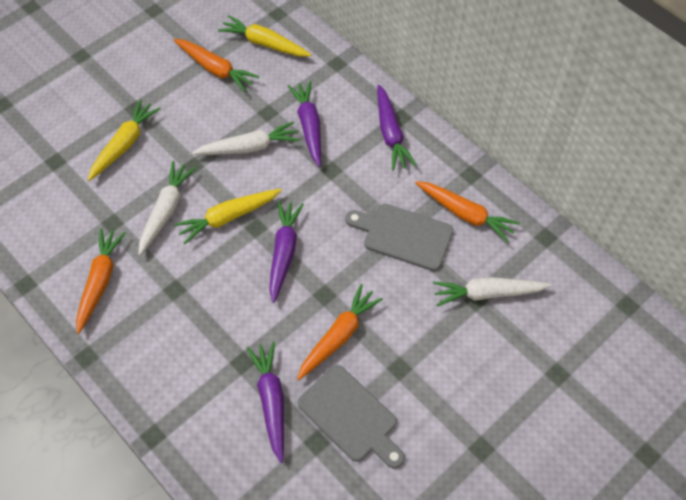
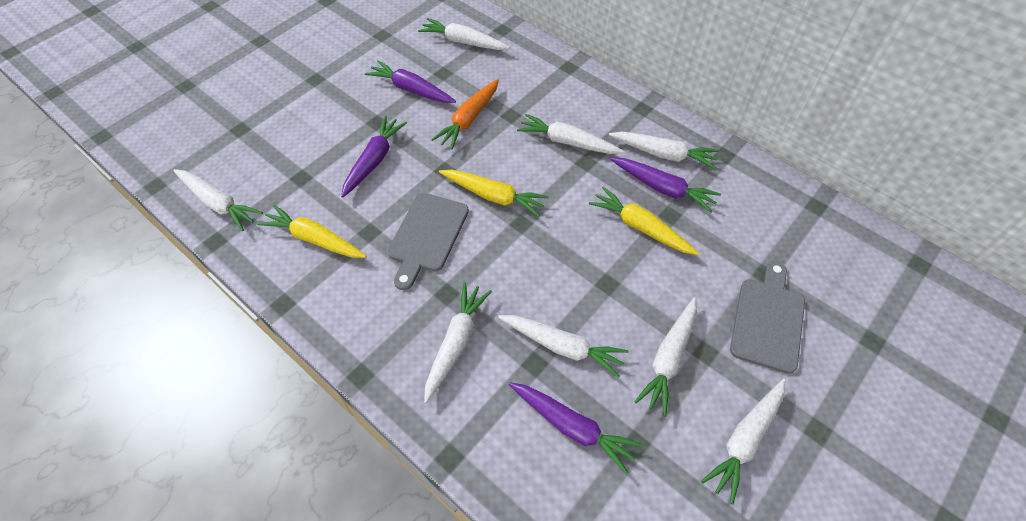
orange carrot: 4 -> 1
white carrot: 3 -> 8

